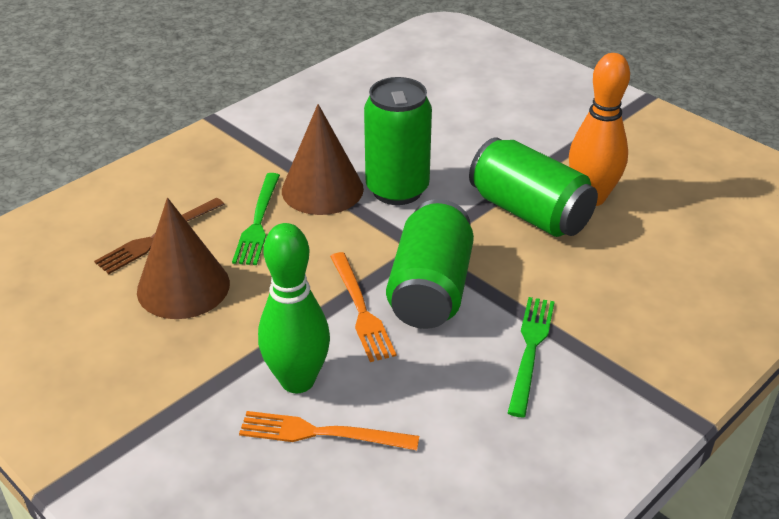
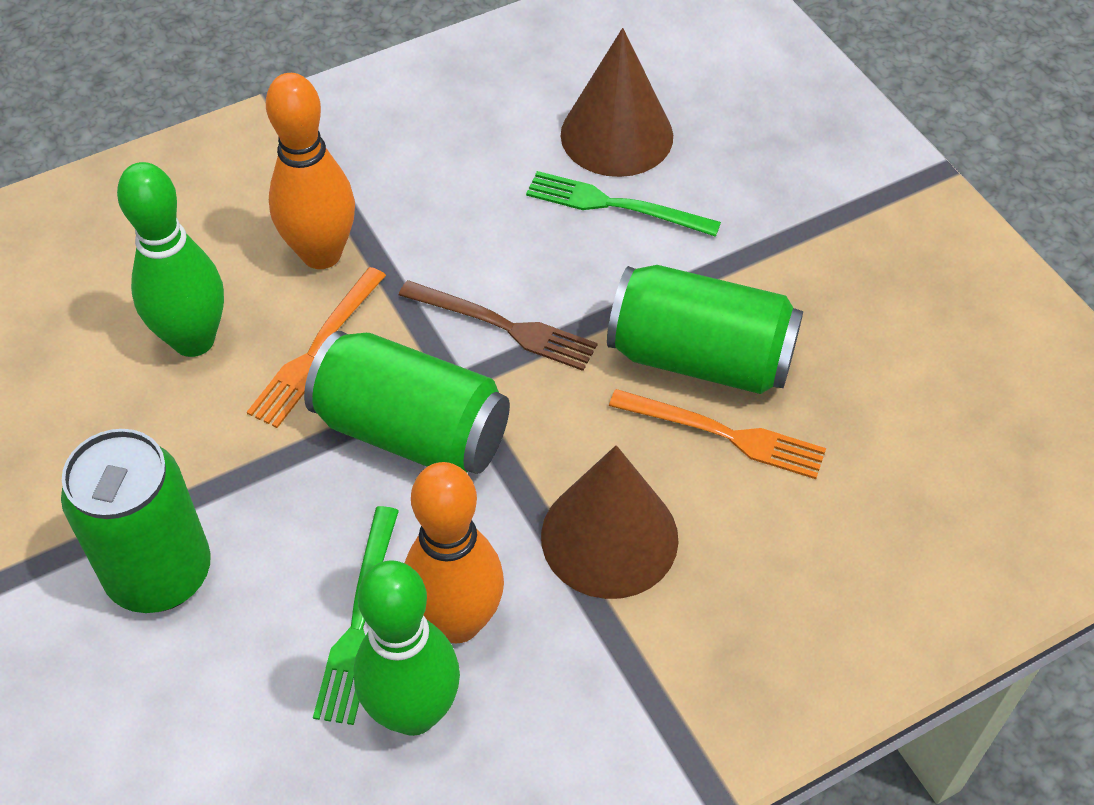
green bowling pin: 1 -> 2
orange bowling pin: 1 -> 2

